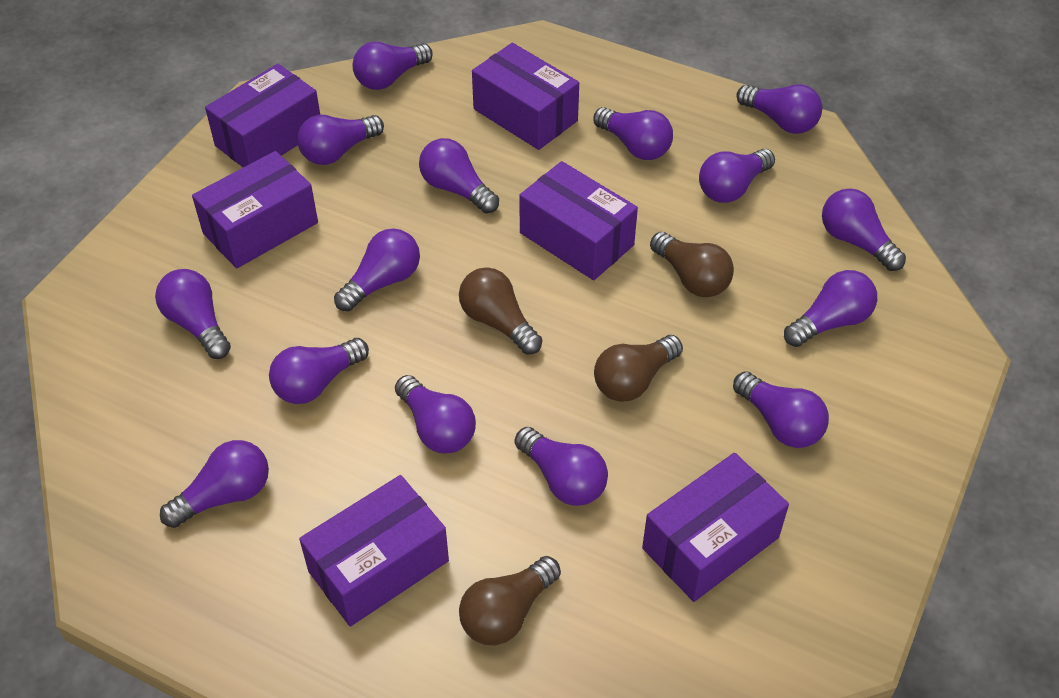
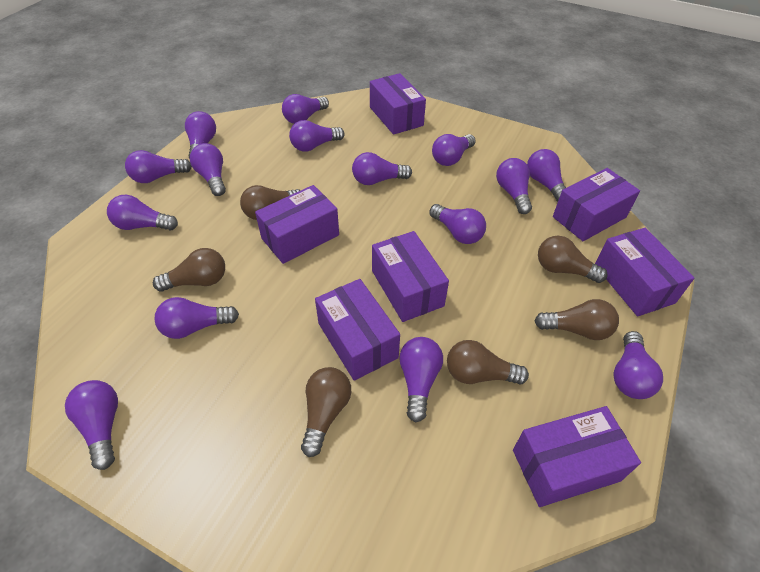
brown light bulb: 4 -> 6
purple box: 6 -> 7

